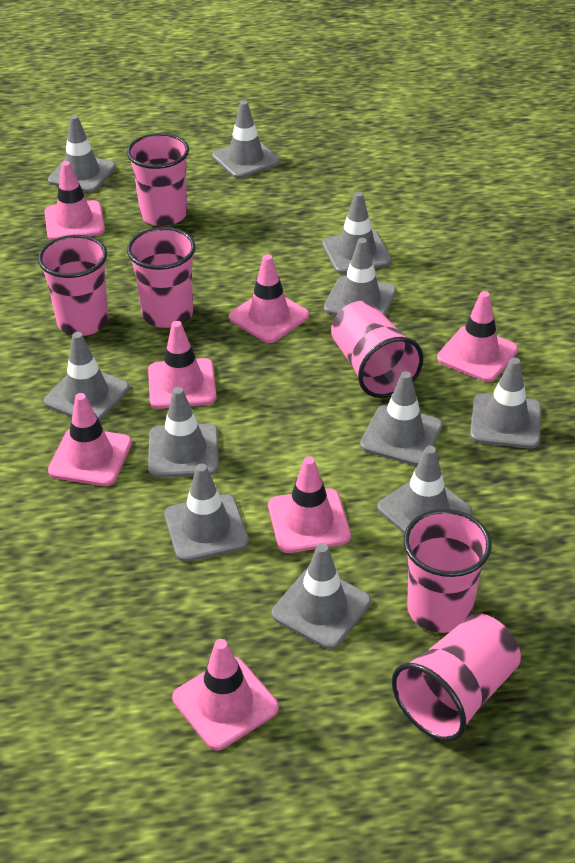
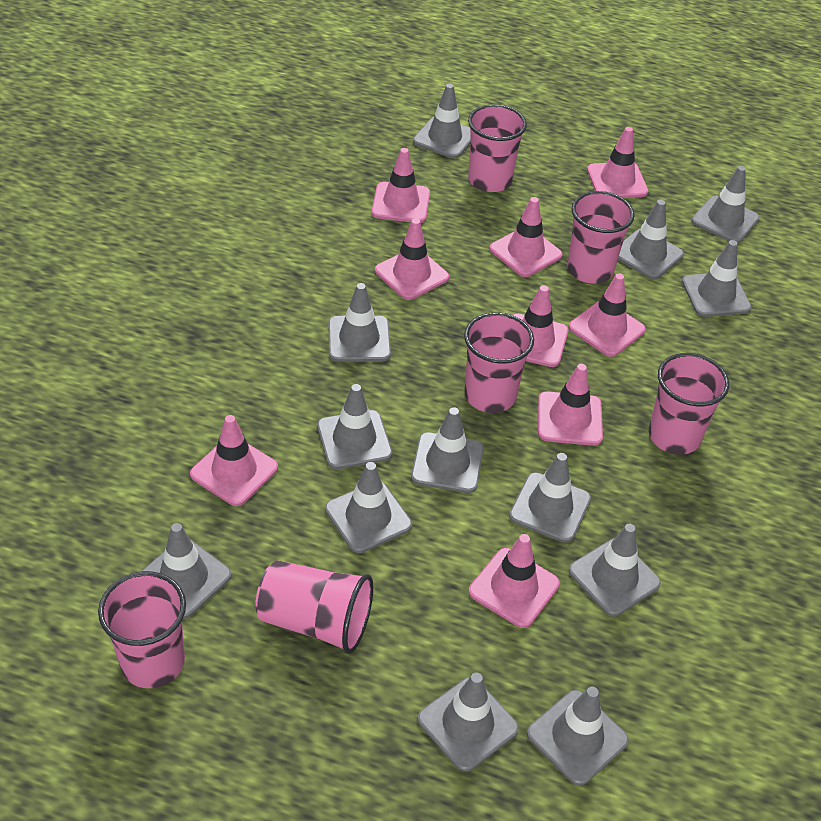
grey traffic cone: 11 -> 13
pink traffic cone: 7 -> 9

